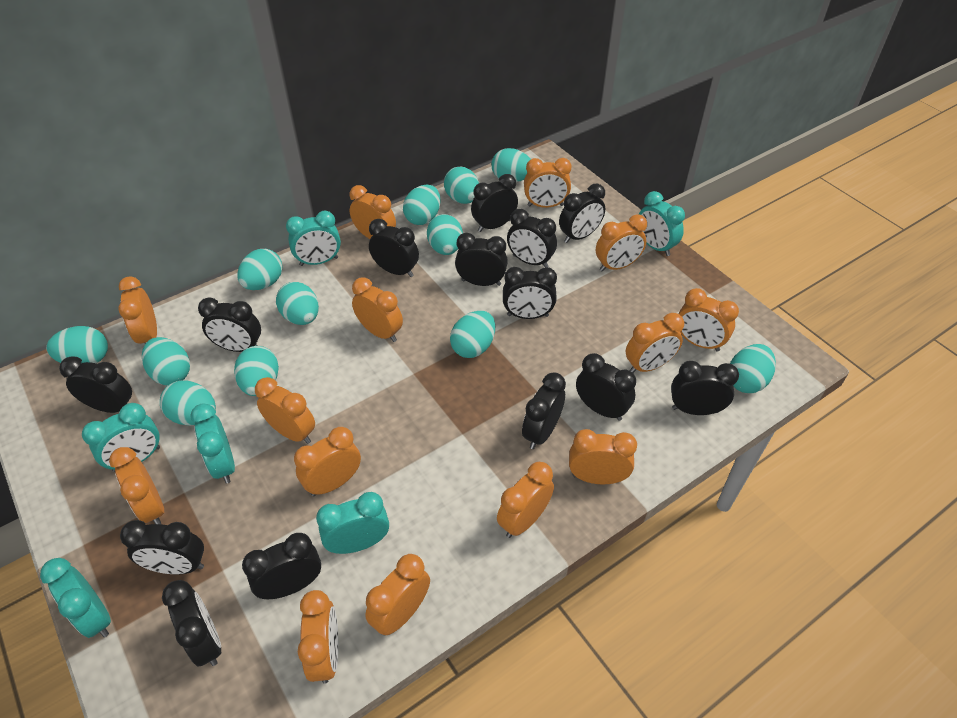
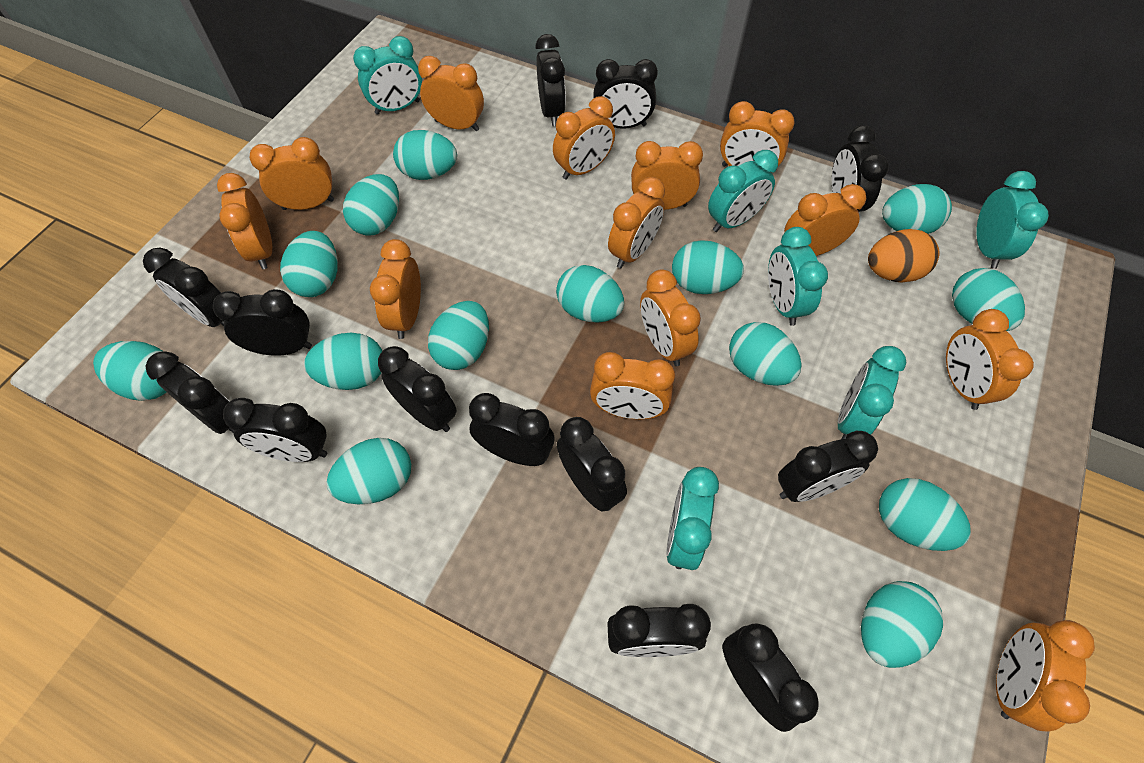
black clock: 14 -> 13
orange clock: 14 -> 13
orange egg: 0 -> 1
turquoise egg: 12 -> 14

